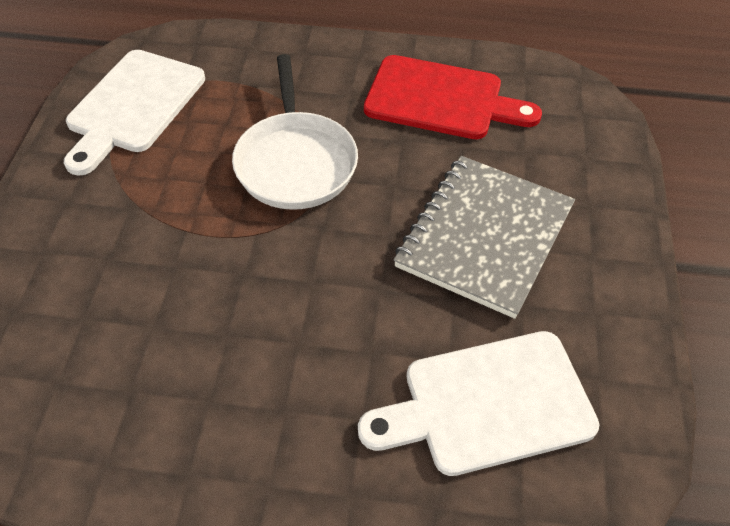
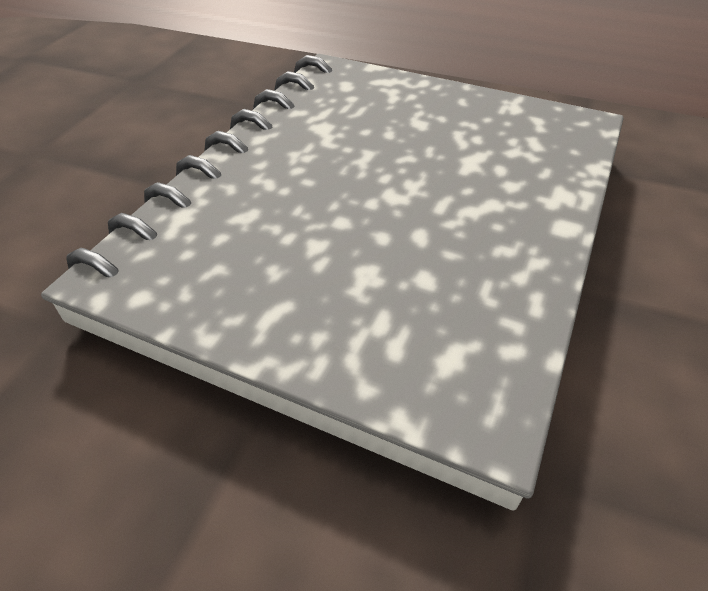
red cutting board: 1 -> 0
white cutting board: 2 -> 0
white pan: 1 -> 0

